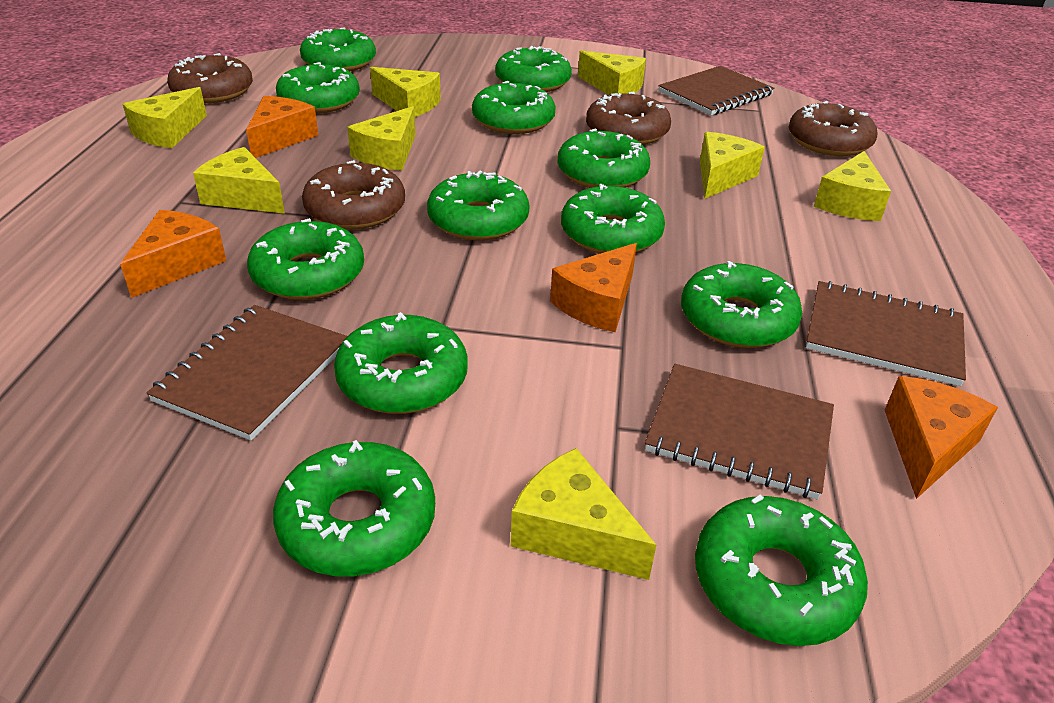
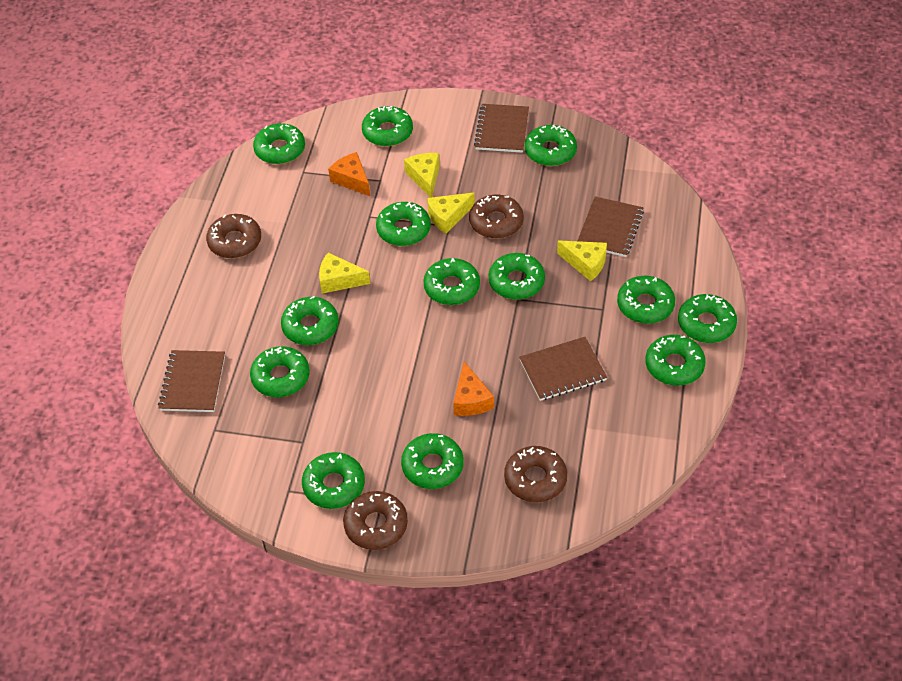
green donut: 12 -> 13
orange cheese: 4 -> 2
yellow cheese: 8 -> 4

